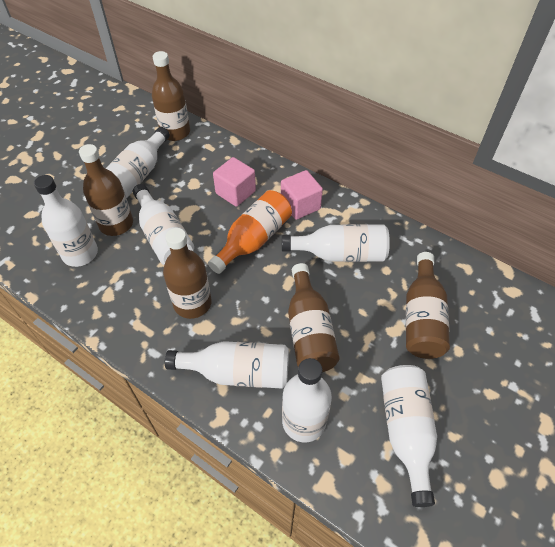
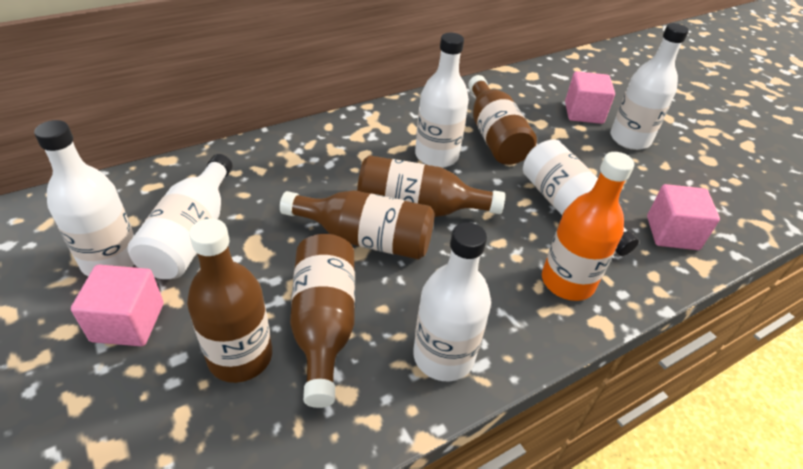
pink cube: 2 -> 3
white bottle: 7 -> 6

